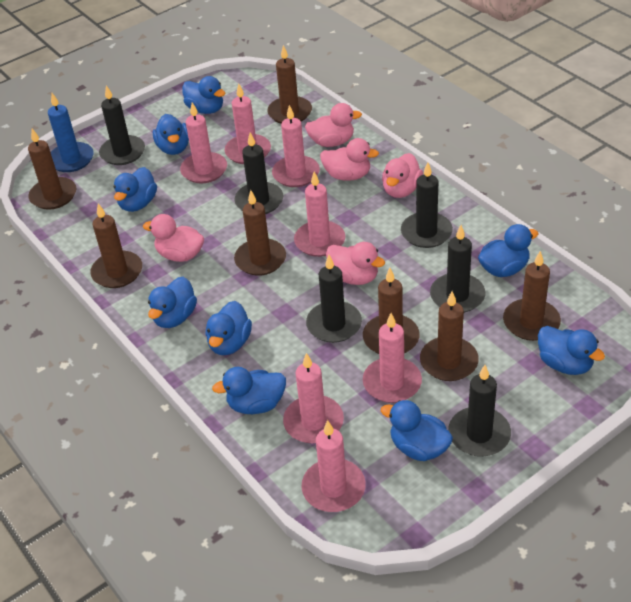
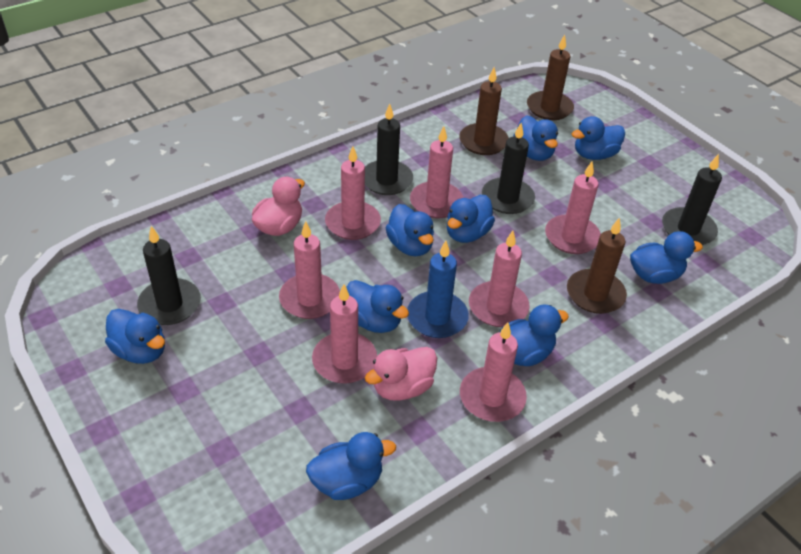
black candle: 6 -> 4
brown candle: 7 -> 3
pink duck: 5 -> 2

